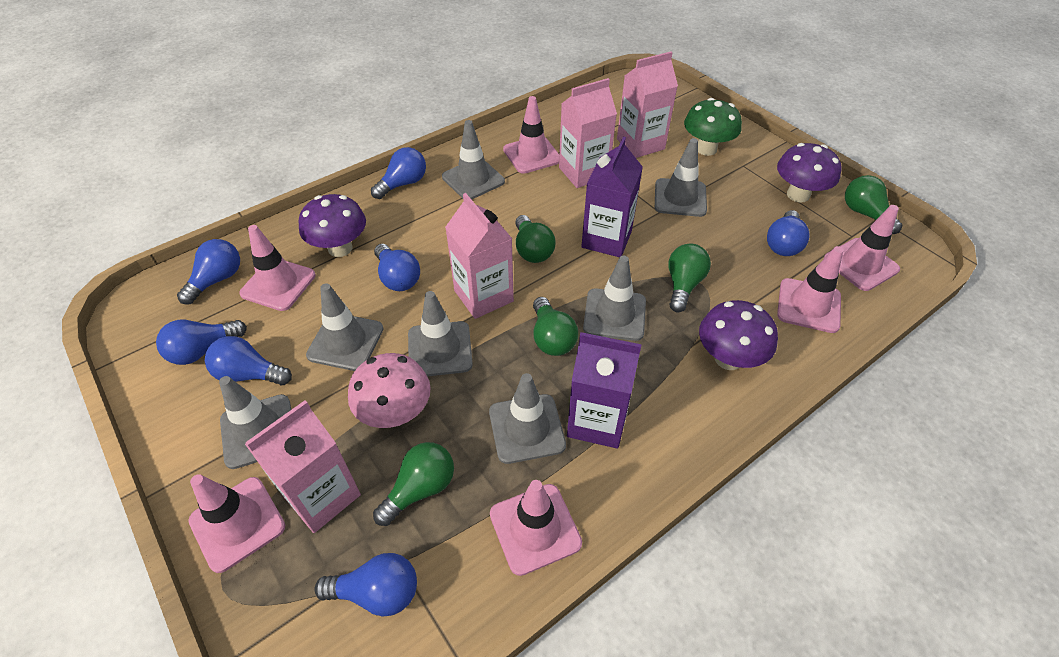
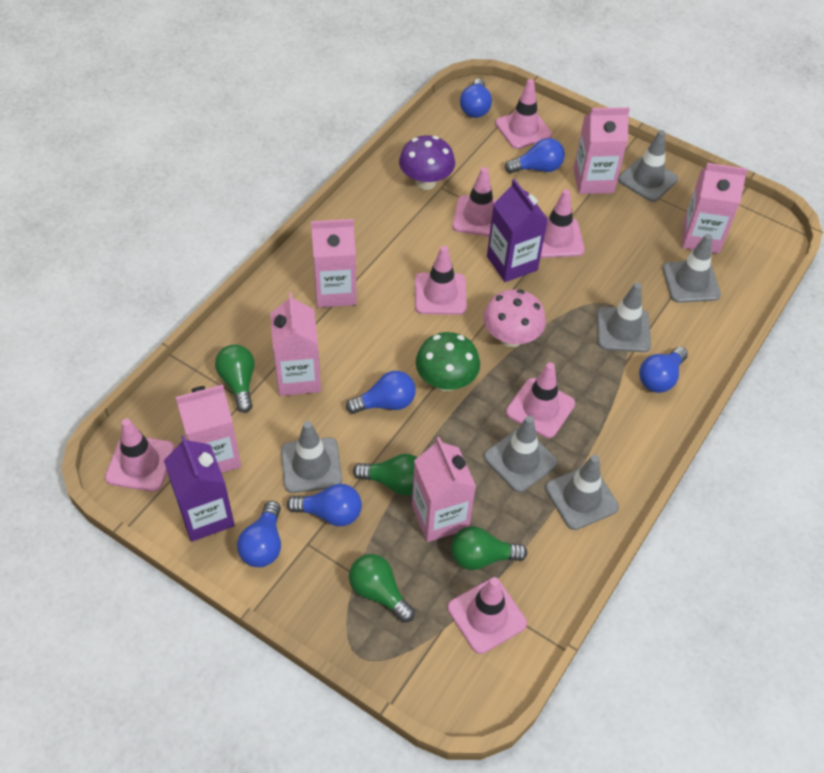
blue light bulb: 7 -> 6
green light bulb: 5 -> 4
grey traffic cone: 7 -> 6
pink carton: 4 -> 6
pink traffic cone: 6 -> 7
purple mushroom: 3 -> 1

